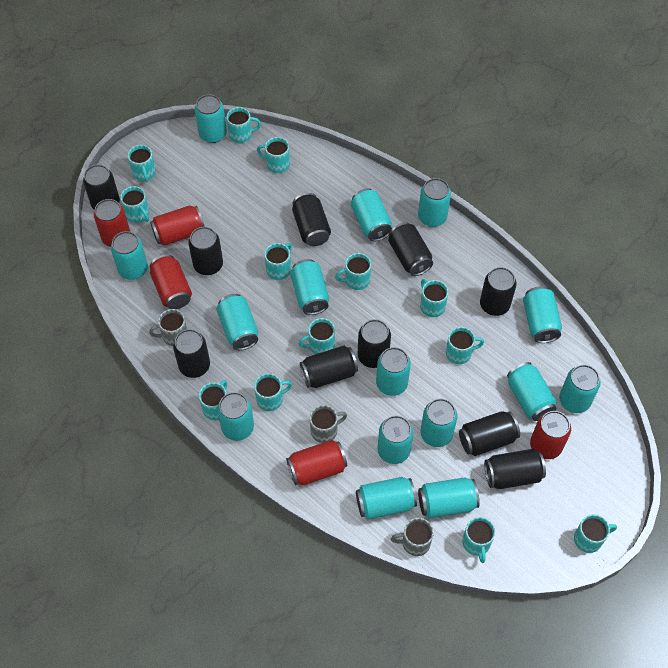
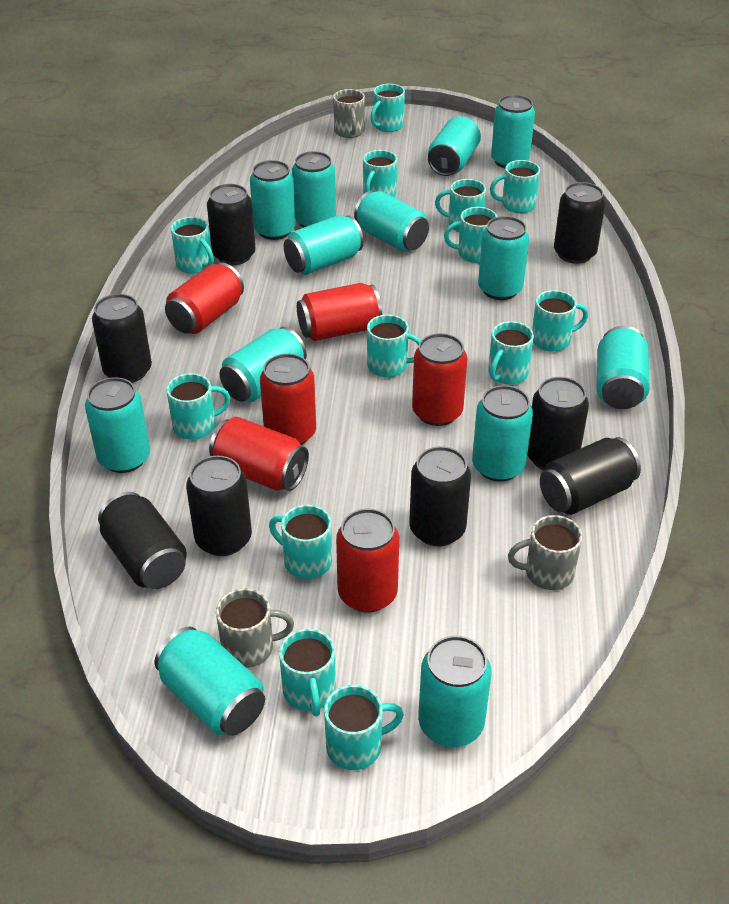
black can: 10 -> 8
red can: 5 -> 6
turquoise can: 15 -> 13

